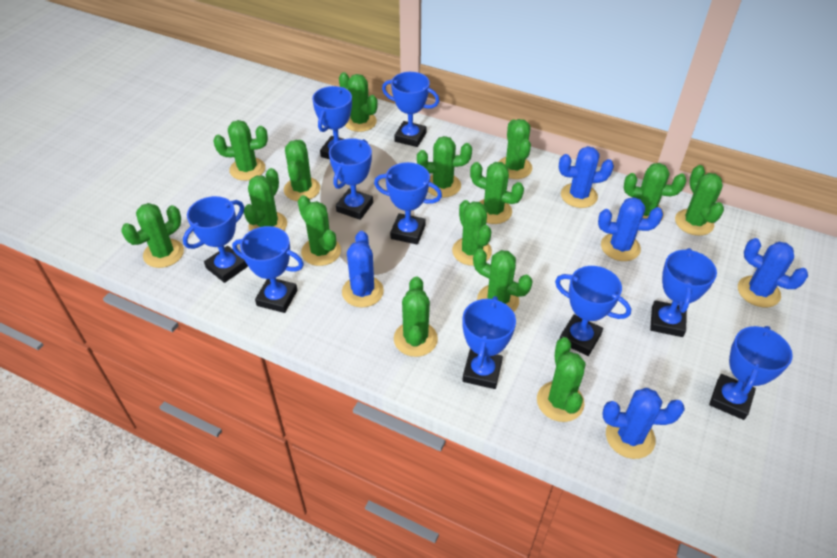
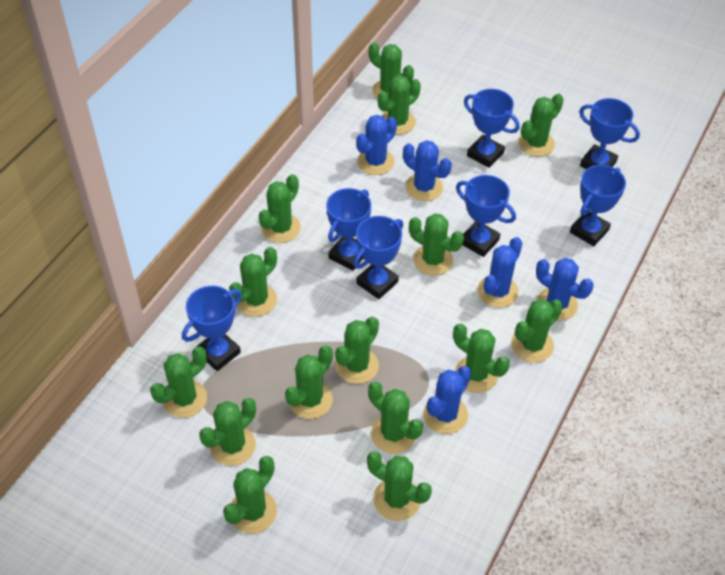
blue trophy: 10 -> 7

